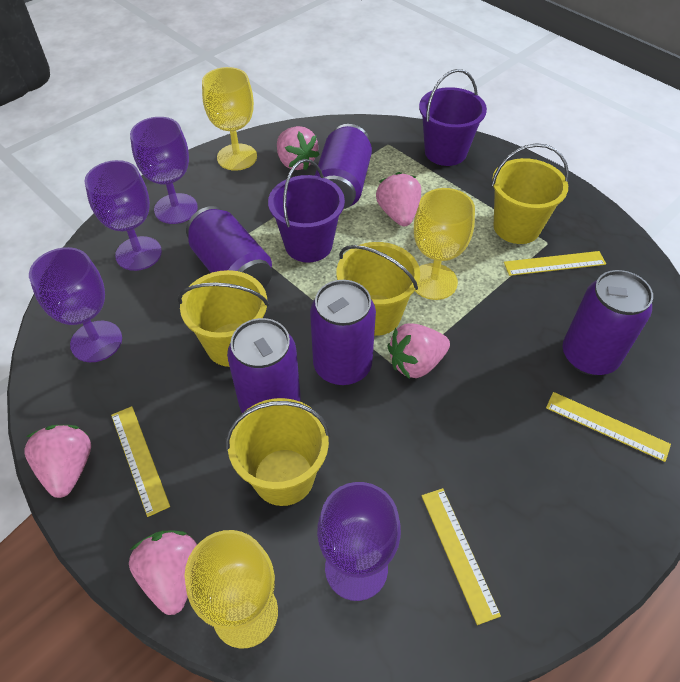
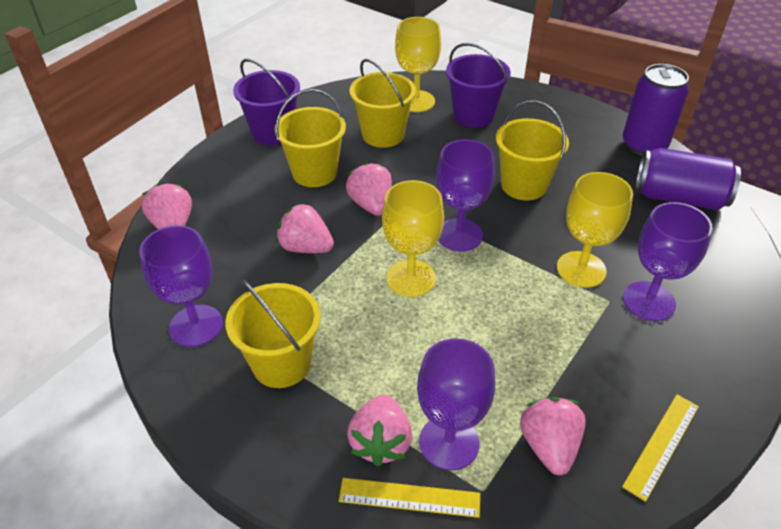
purple can: 5 -> 2
yellow ruler: 4 -> 2

